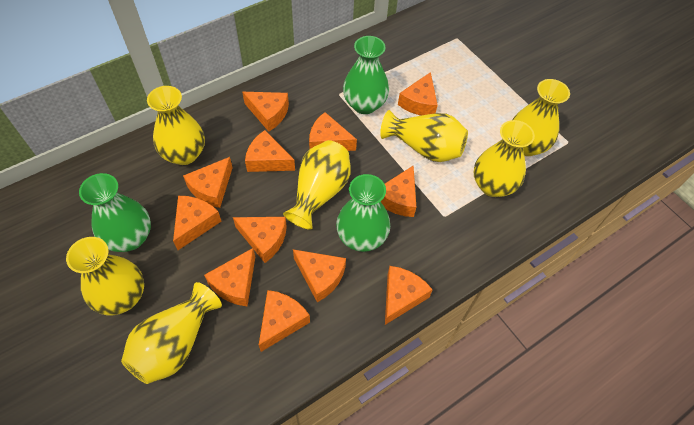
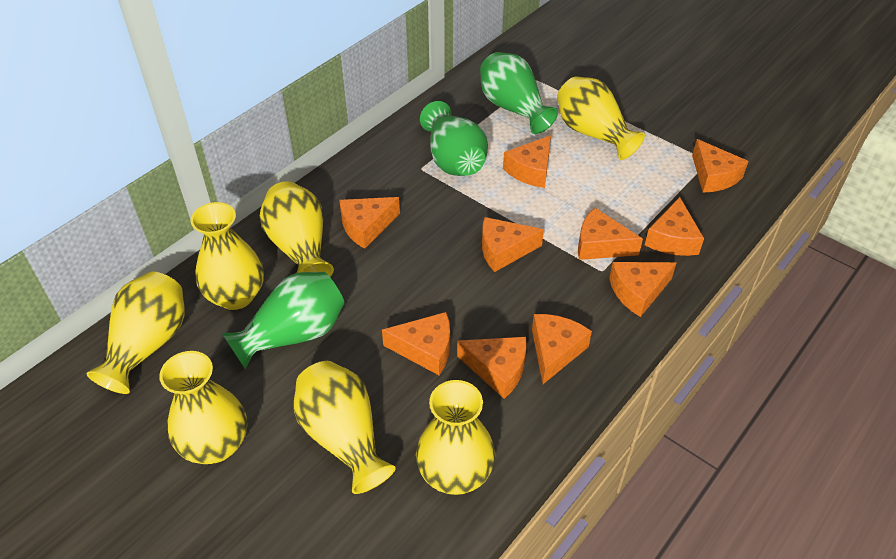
orange cheese: 12 -> 10

